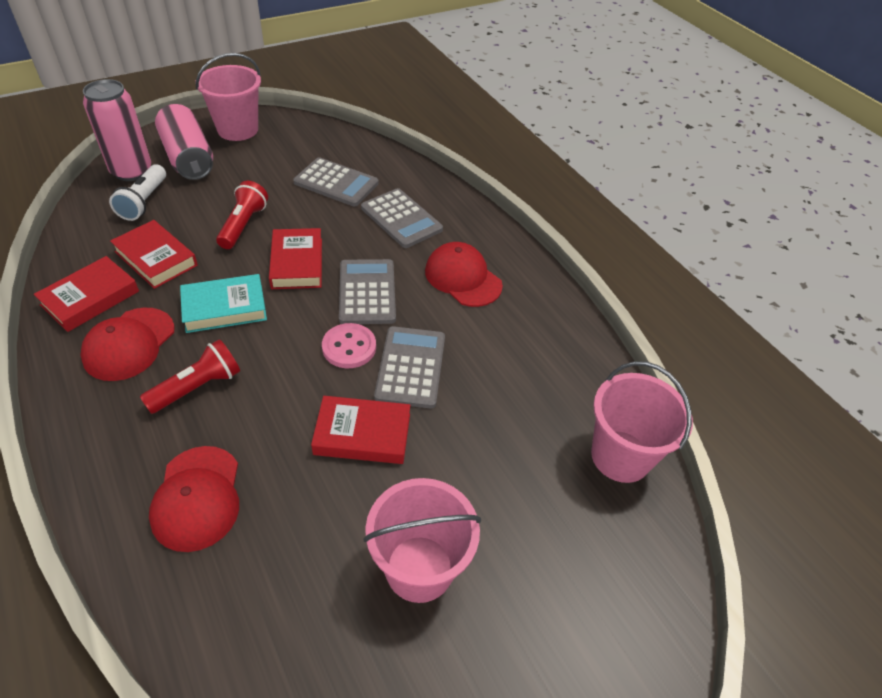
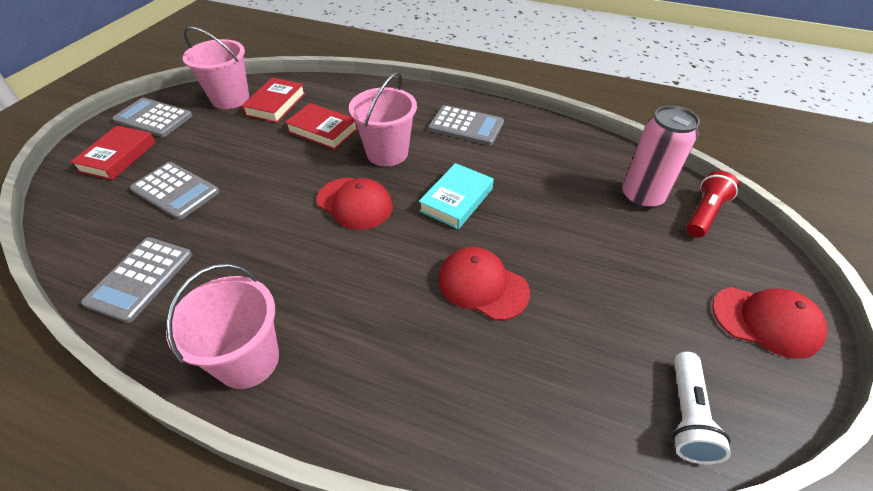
pink button: 1 -> 0
pink can: 2 -> 1
red book: 4 -> 3
red flashlight: 2 -> 1

